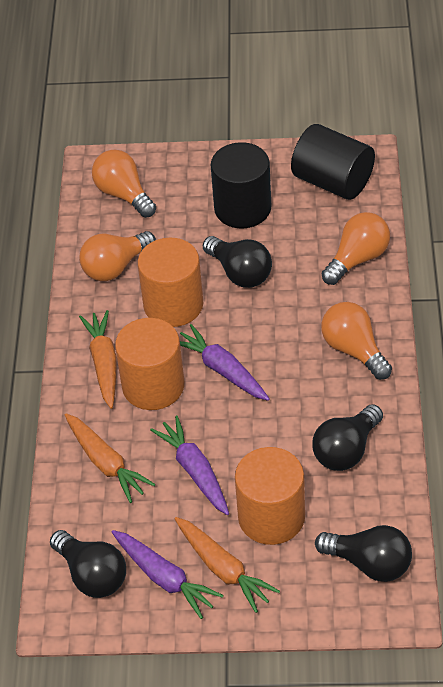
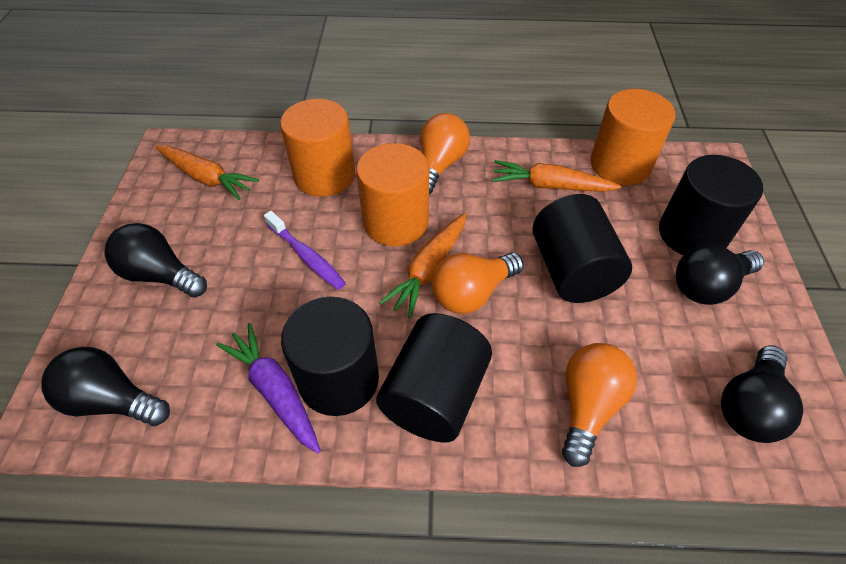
black cylinder: 2 -> 4
orange light bulb: 4 -> 3
purple carrot: 3 -> 1
purple toothbrush: 0 -> 1

